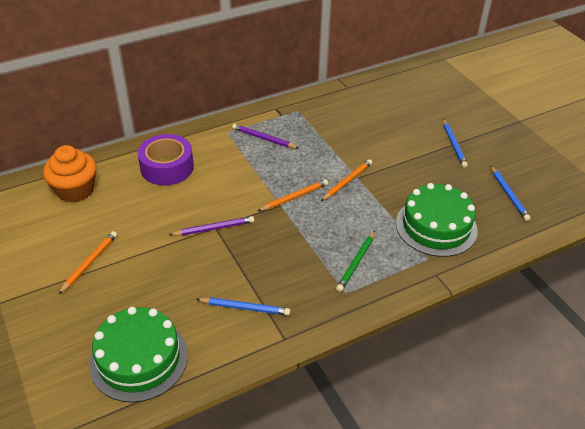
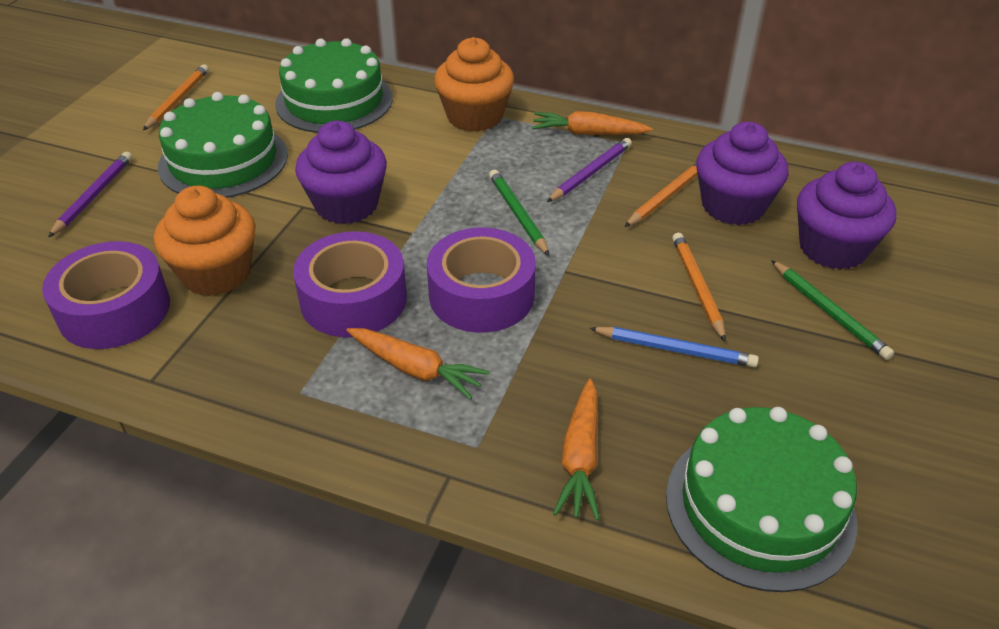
blue pencil: 3 -> 1
green cake: 2 -> 3
green pencil: 1 -> 2
orange carrot: 0 -> 3
orange cupcake: 1 -> 2
purple cupcake: 0 -> 3
purple tape: 1 -> 3

